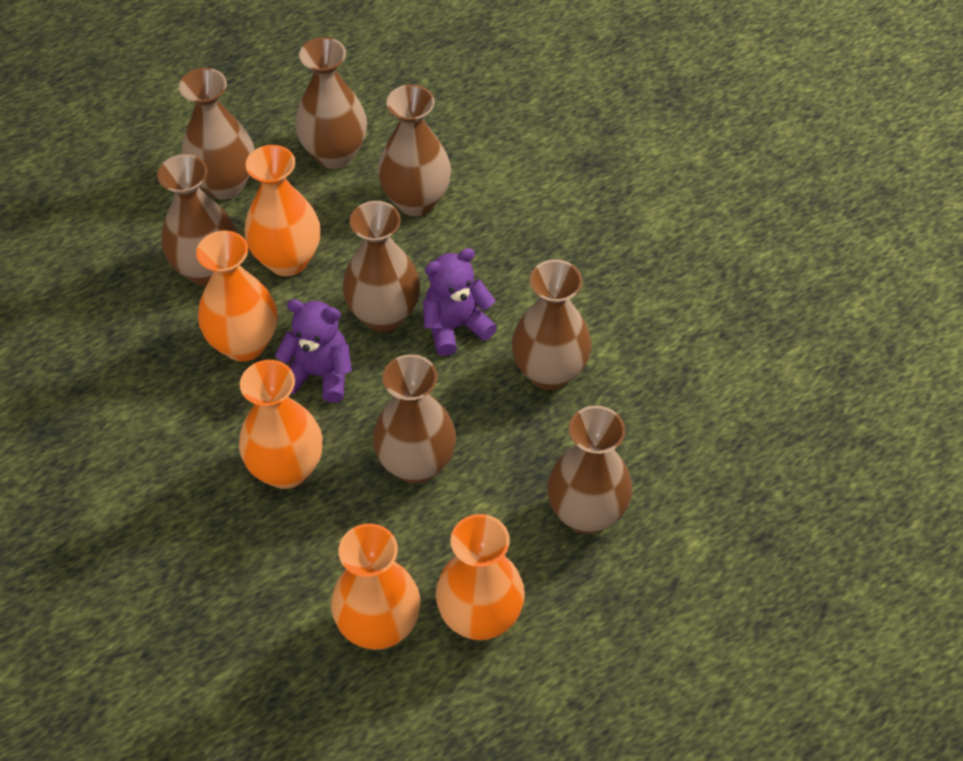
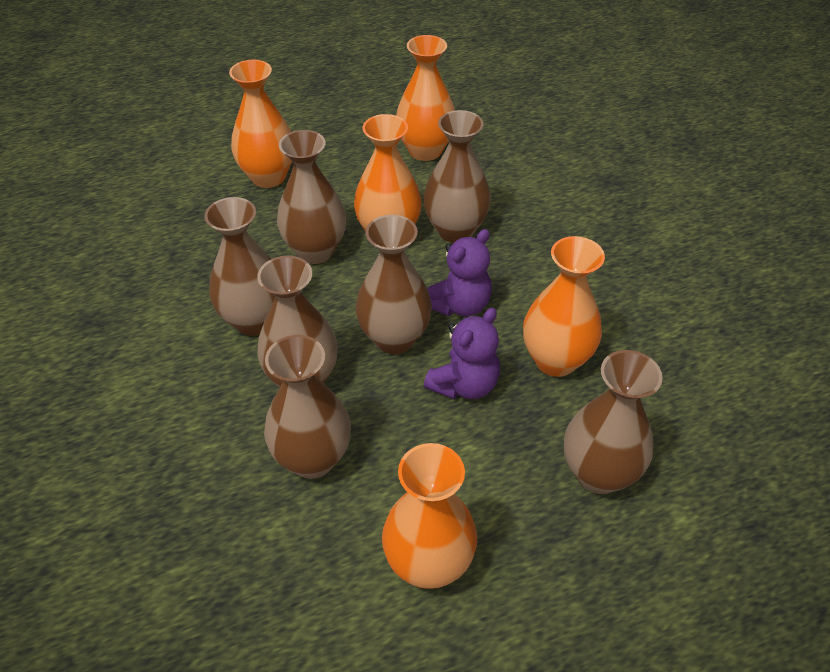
brown vase: 8 -> 7

